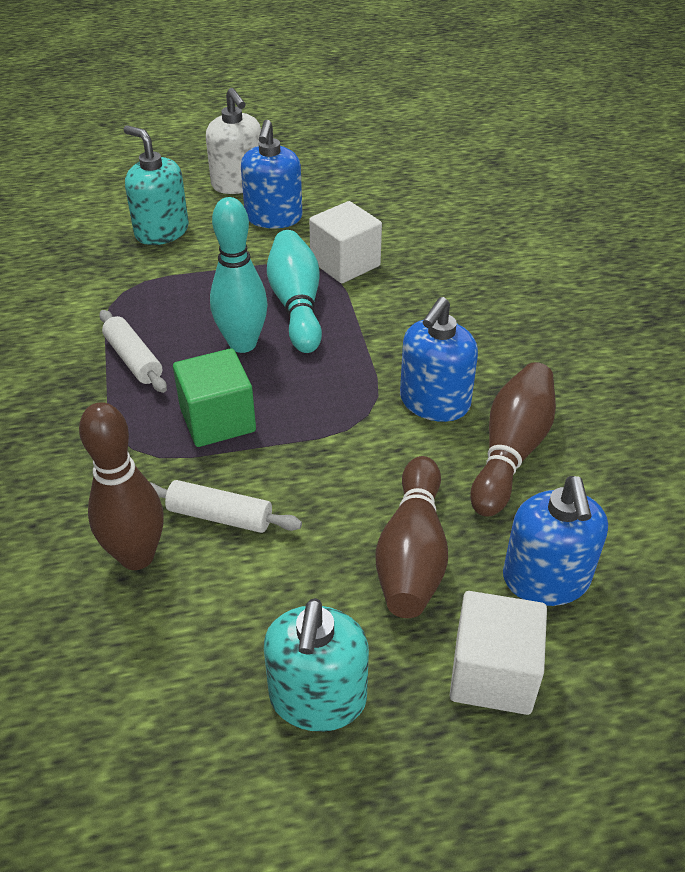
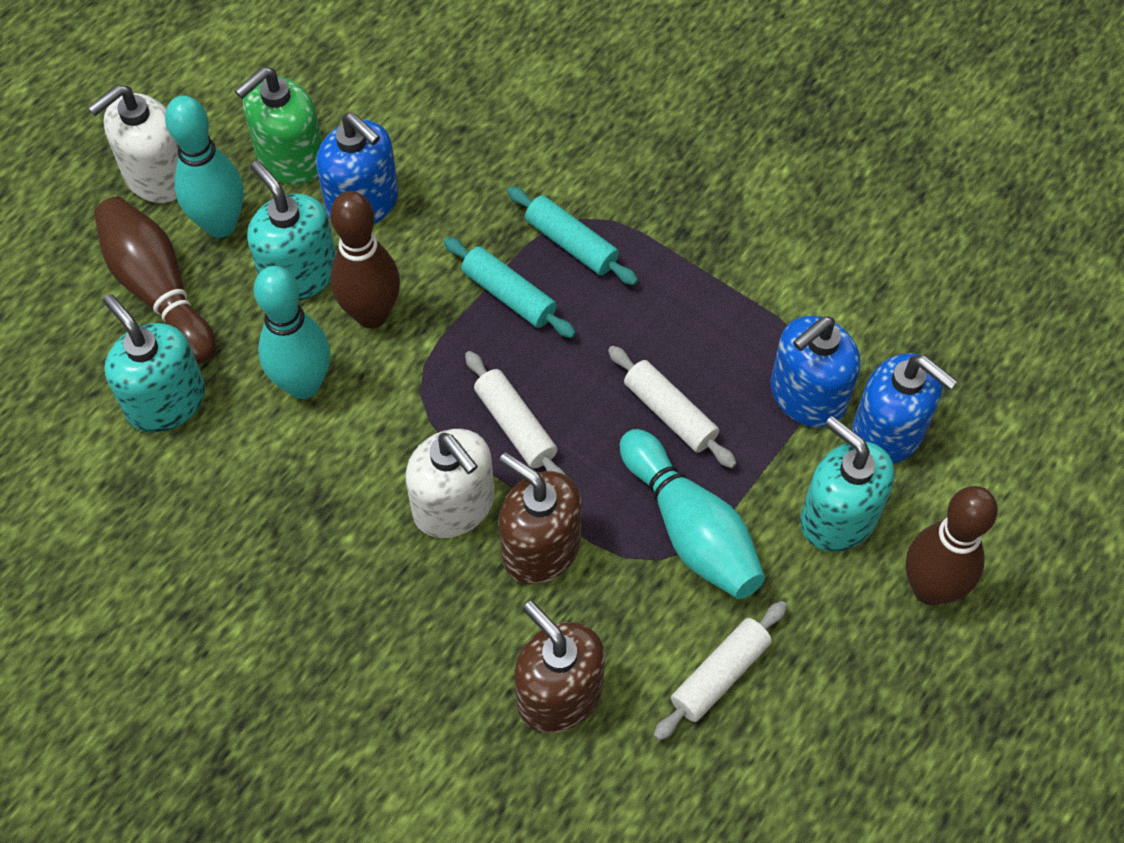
brown soap dispenser: 0 -> 2
green cube: 1 -> 0
green soap dispenser: 0 -> 1
turquoise bowling pin: 2 -> 3
turquoise rolling pin: 0 -> 2
turquoise soap dispenser: 2 -> 3
white cube: 2 -> 0
white rolling pin: 2 -> 3
white soap dispenser: 1 -> 2

